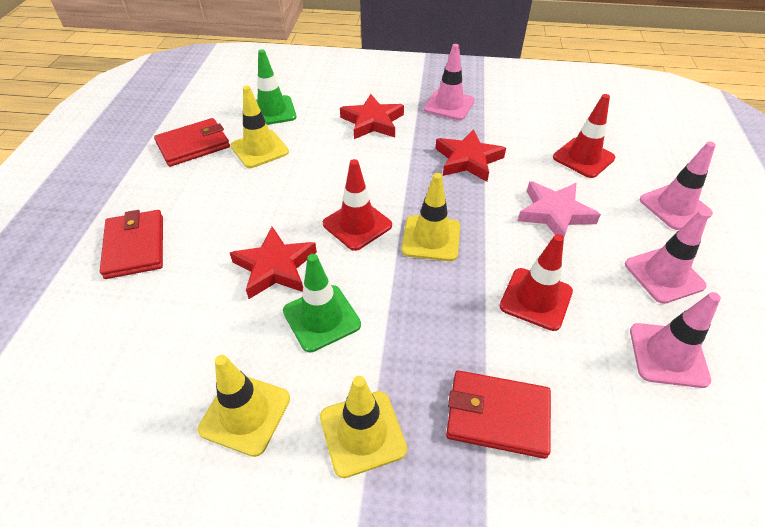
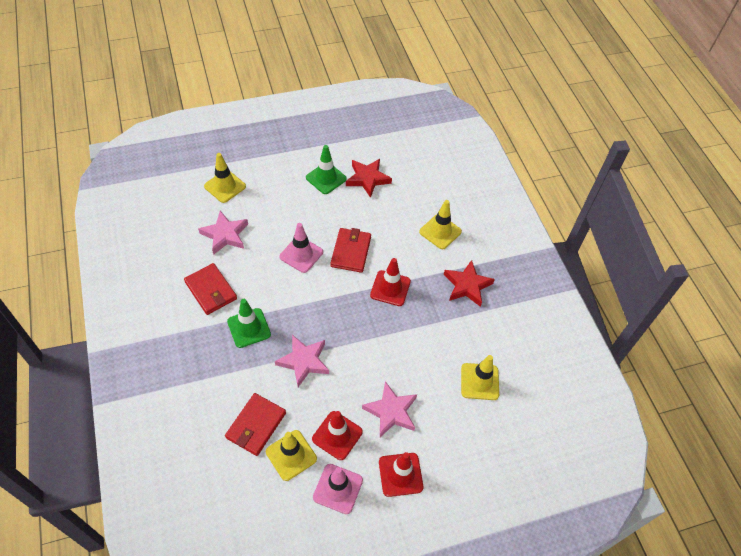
pink star: 1 -> 3
pink traffic cone: 4 -> 2
red star: 3 -> 2

